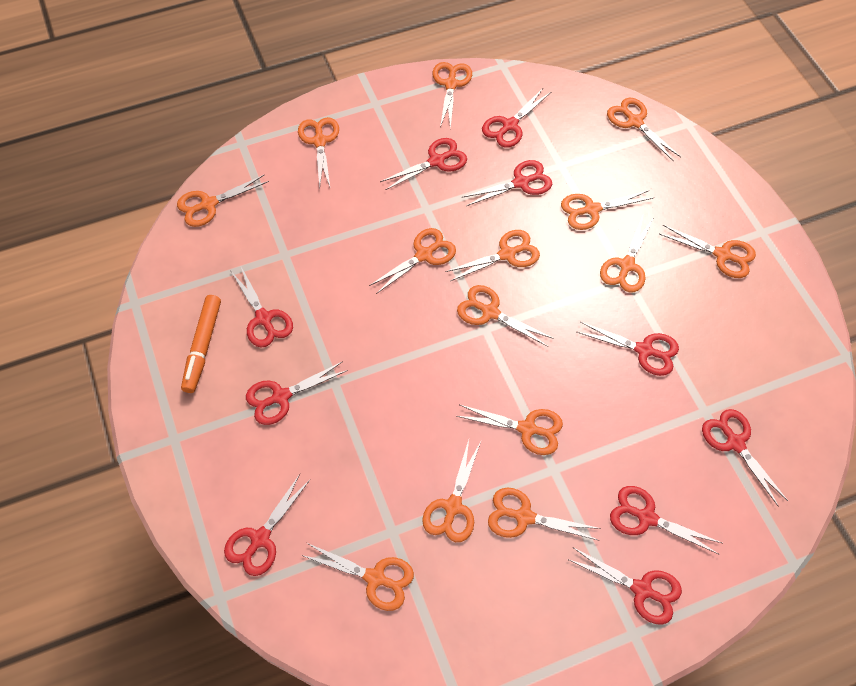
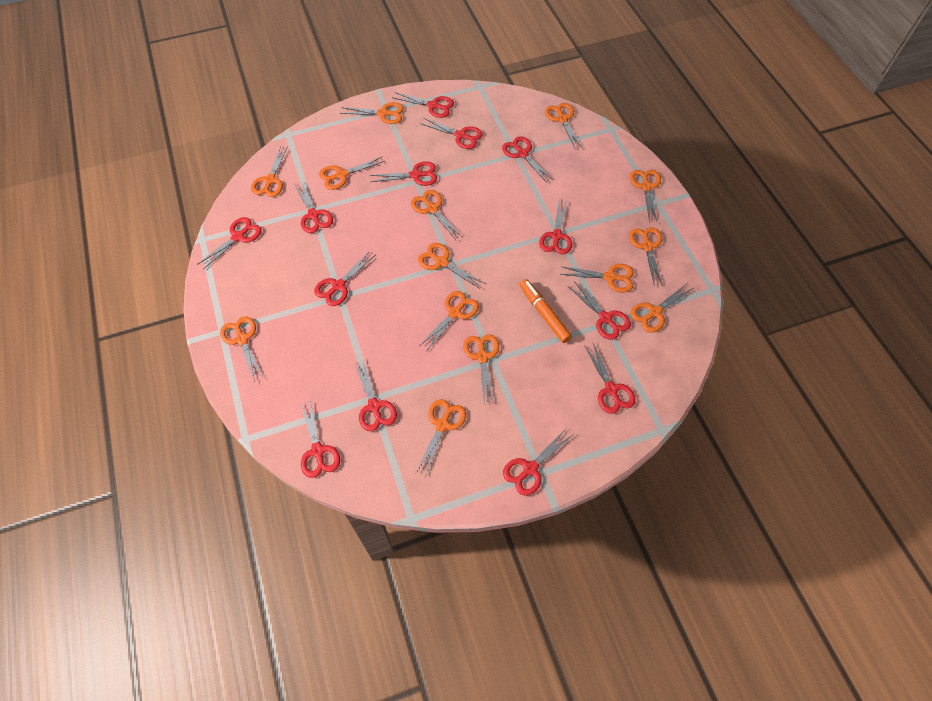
red scissors: 10 -> 13

